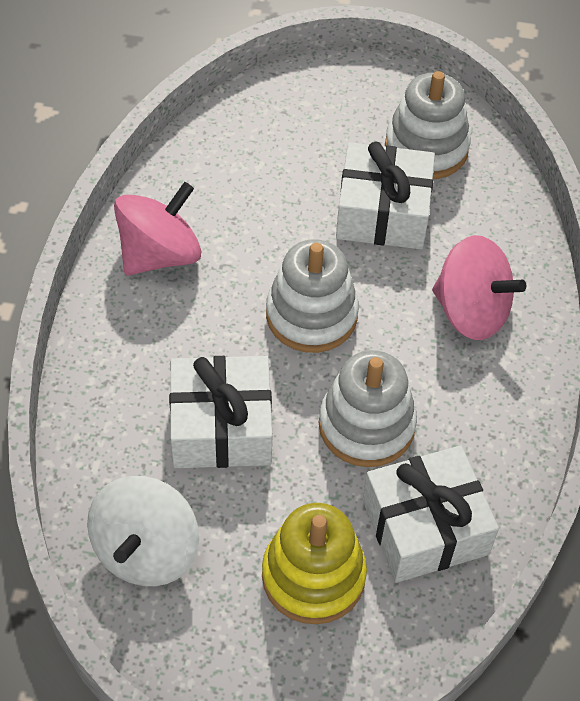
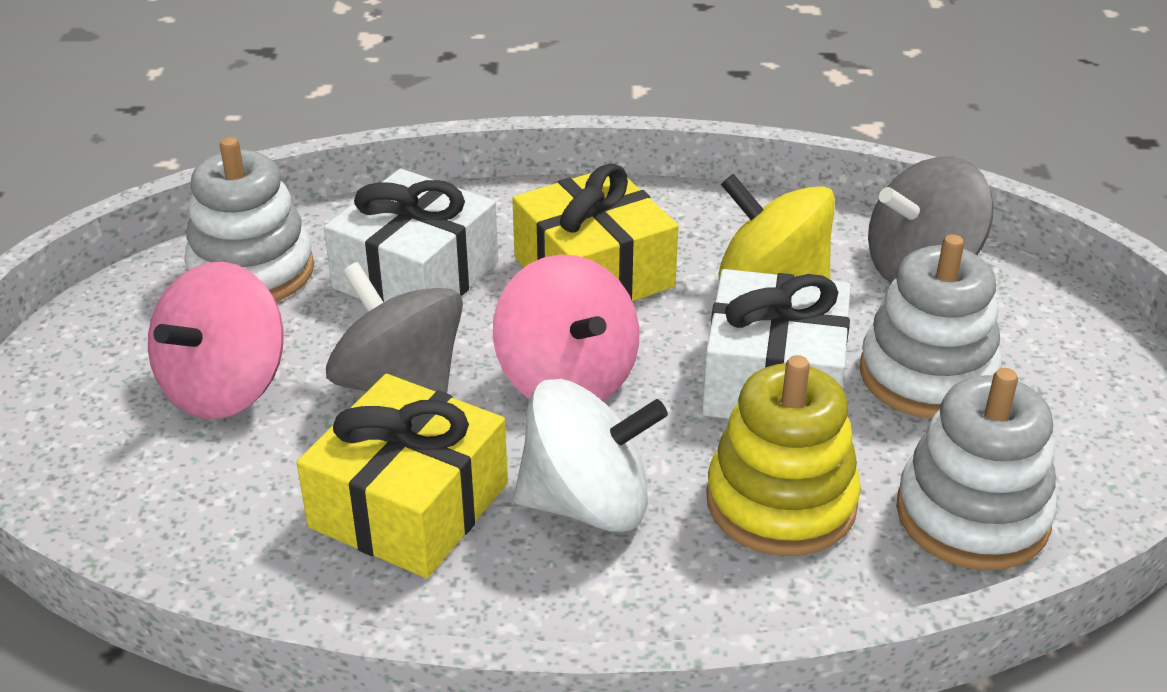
grey spinning top: 0 -> 2
white gift: 3 -> 2
yellow gift: 0 -> 2
yellow spinning top: 0 -> 1

